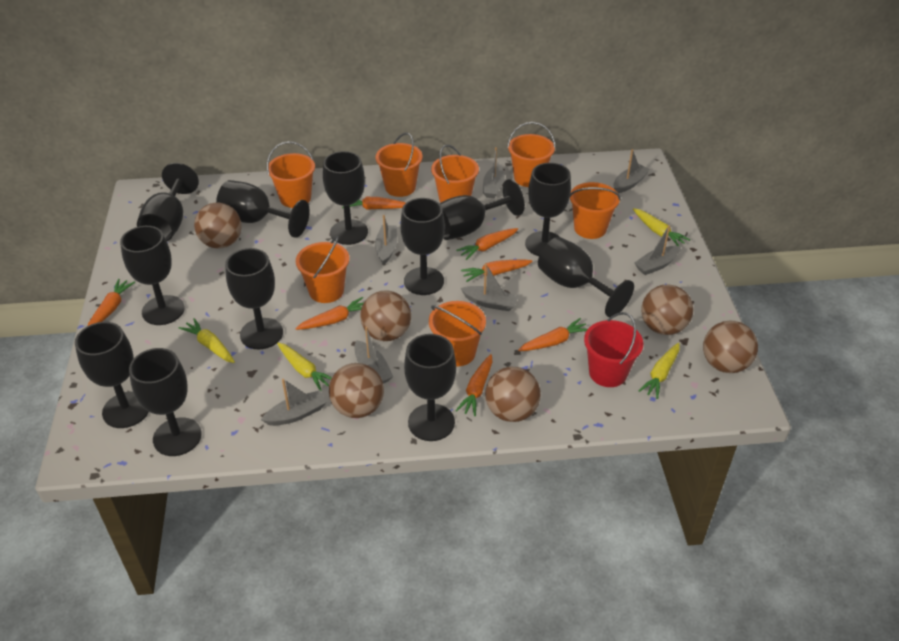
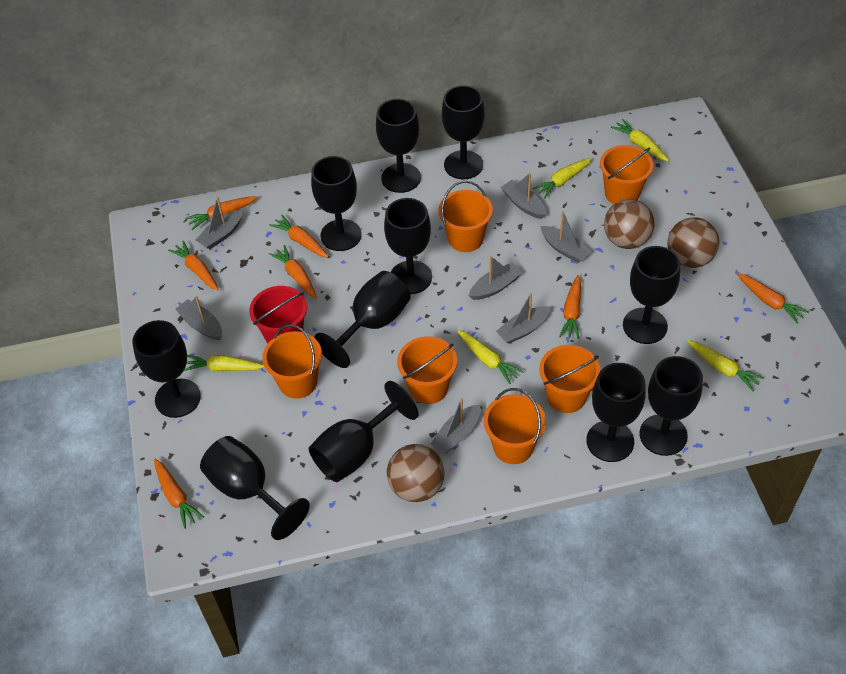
black goblet: 12 -> 11
brown ball: 6 -> 3
orange bucket: 7 -> 6
yellow carrot: 4 -> 5

